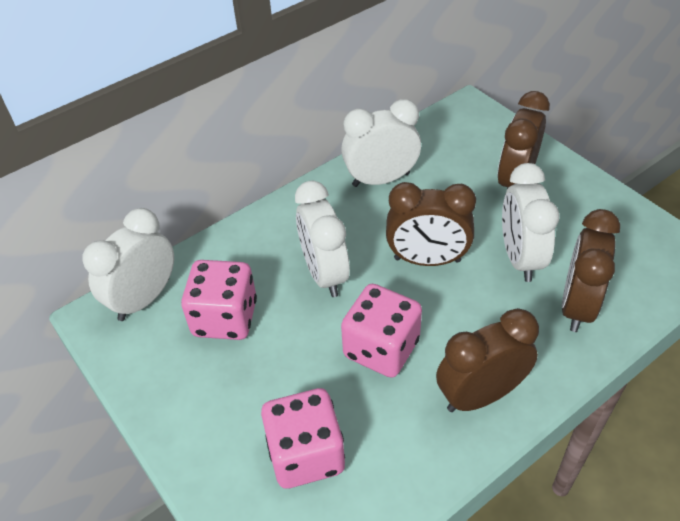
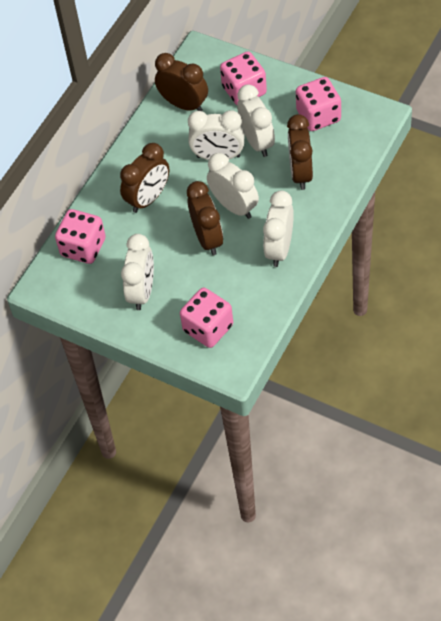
pink dice: 3 -> 4
white clock: 4 -> 5

